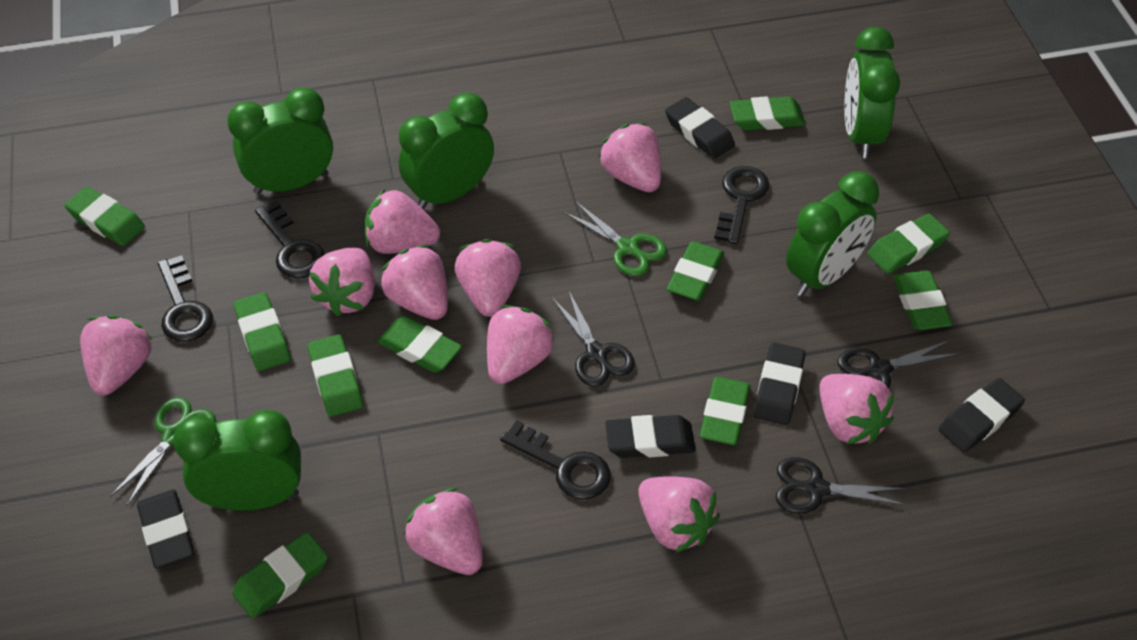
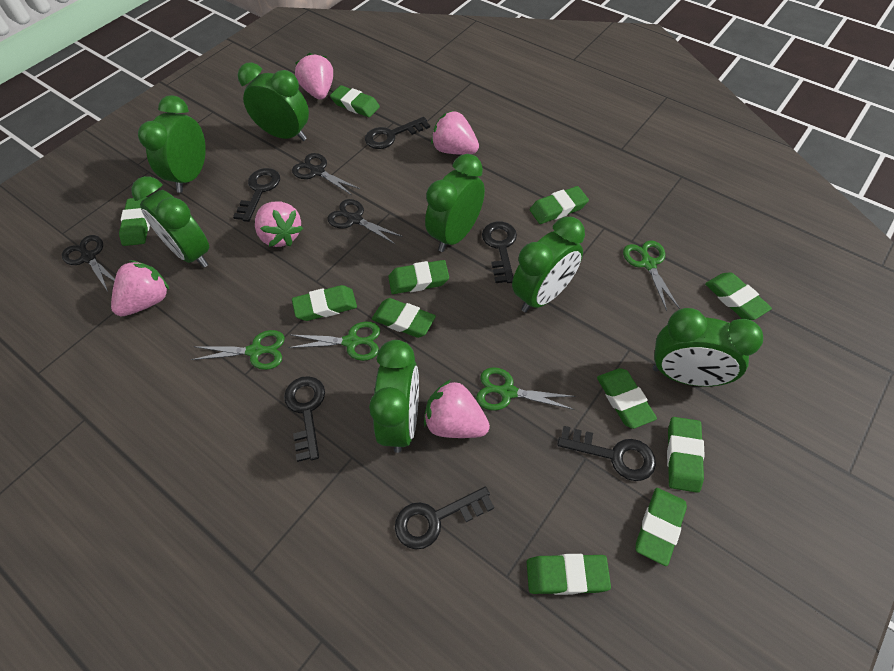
black eraser: 5 -> 0
black key: 4 -> 6
green clock: 5 -> 7
green eraser: 10 -> 11
green scissors: 2 -> 4
pink strawberry: 10 -> 5

